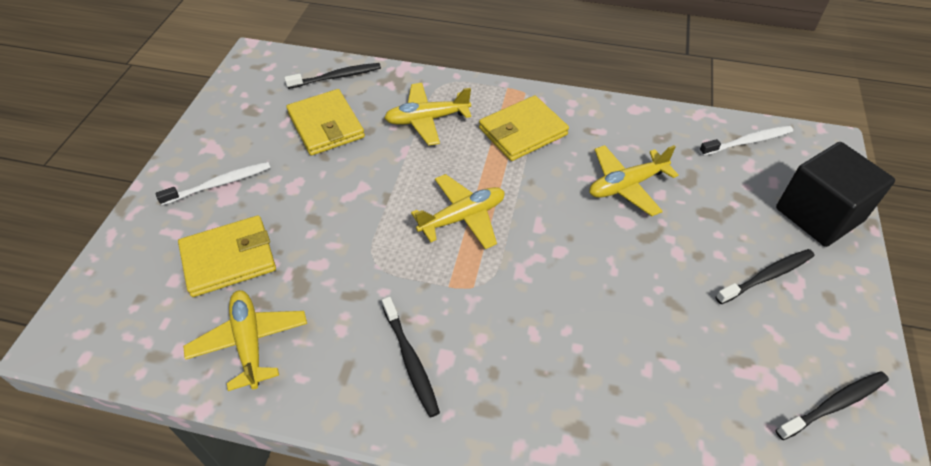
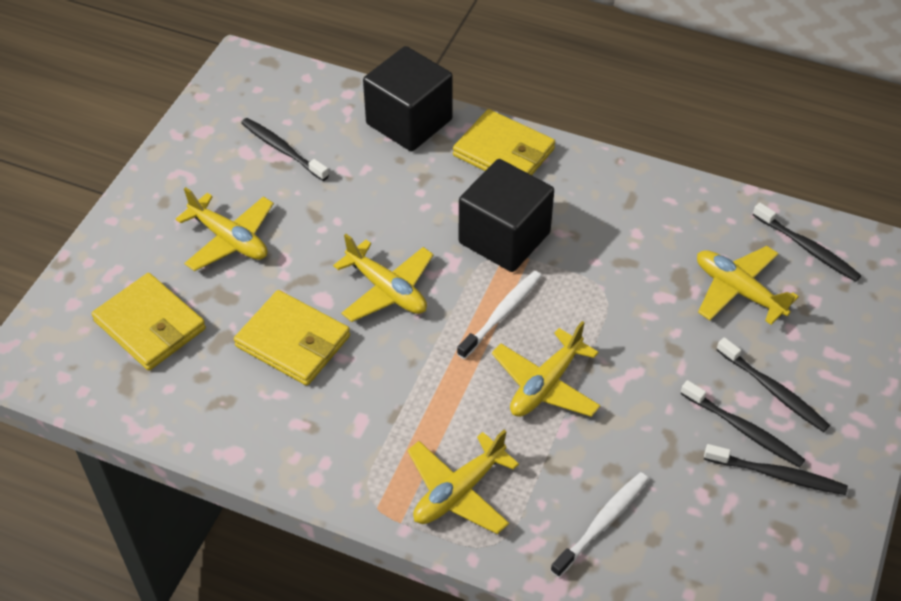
black cube: 1 -> 2
black toothbrush: 4 -> 5
yellow plane: 4 -> 5

